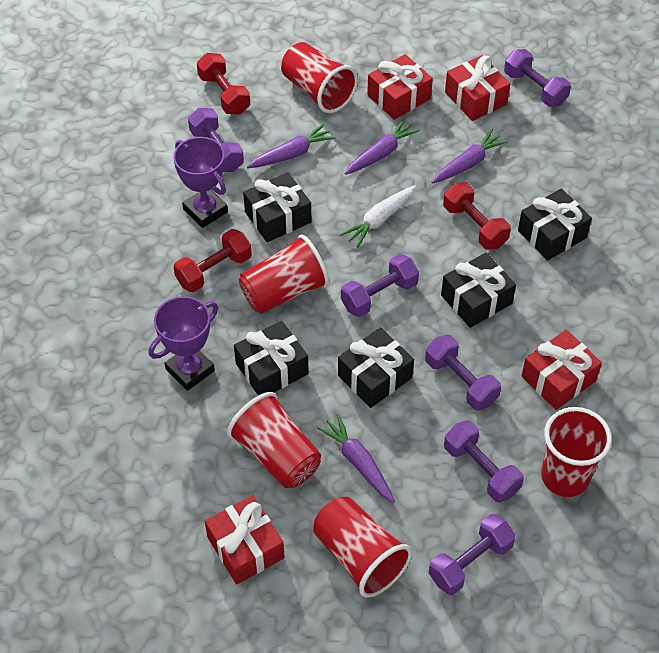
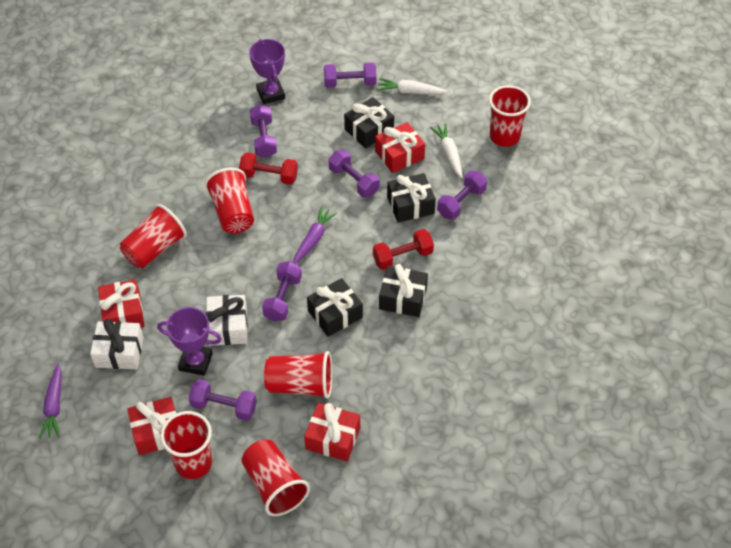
black gift: 5 -> 4
purple carrot: 4 -> 2
red cup: 5 -> 6
red dumbbell: 3 -> 2
white carrot: 1 -> 2
white gift: 0 -> 2

